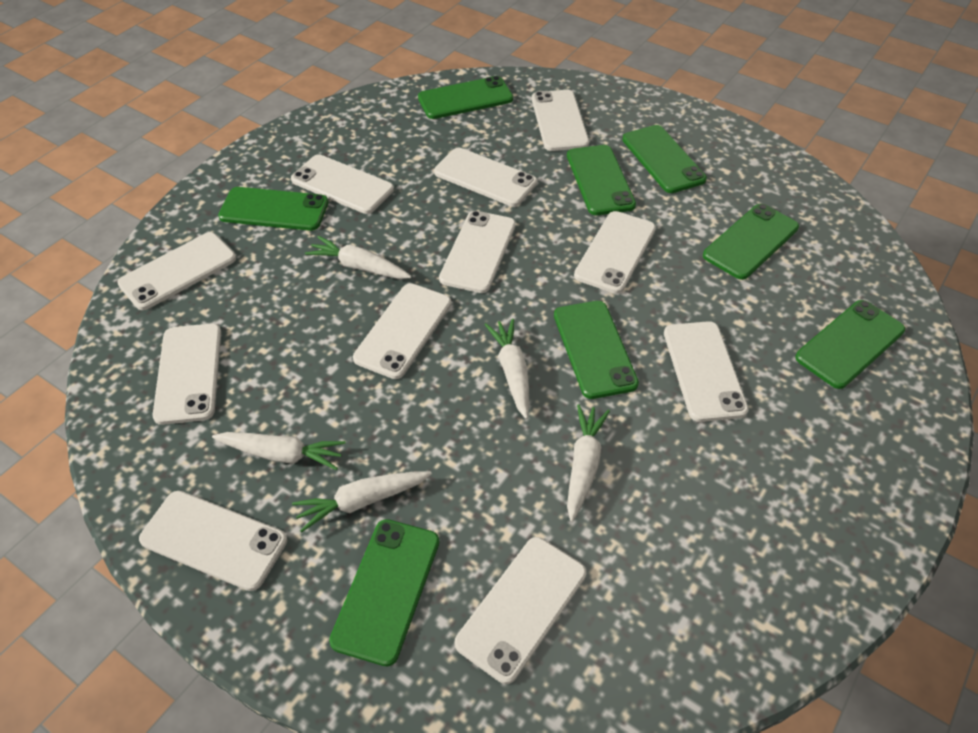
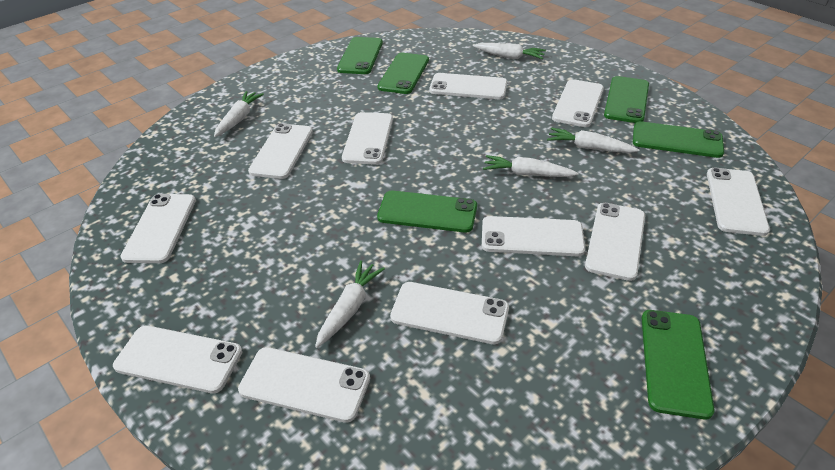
green phone: 8 -> 6

